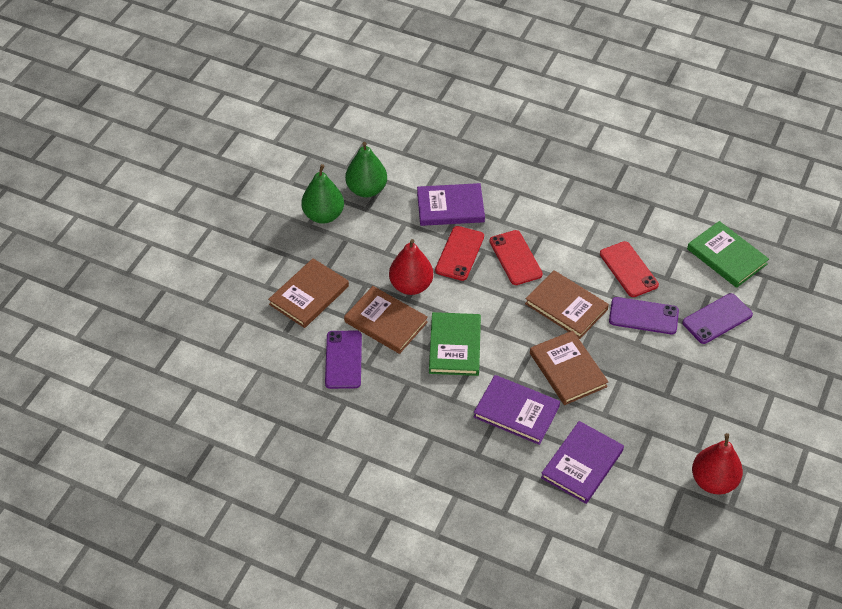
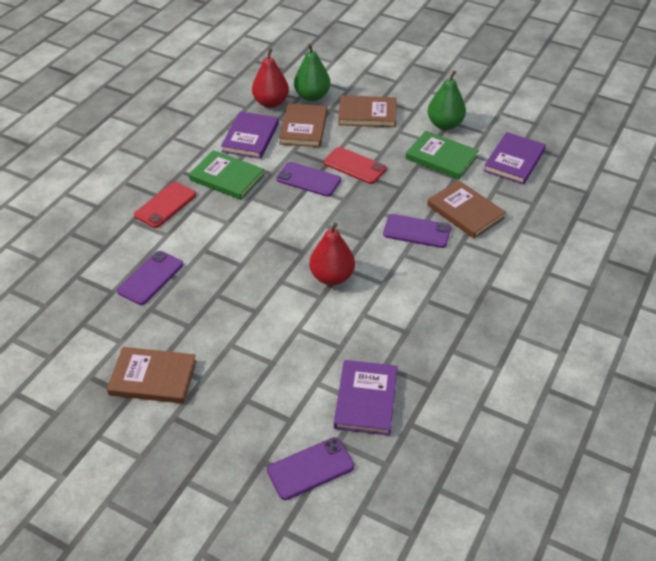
purple phone: 3 -> 4
red phone: 3 -> 2

